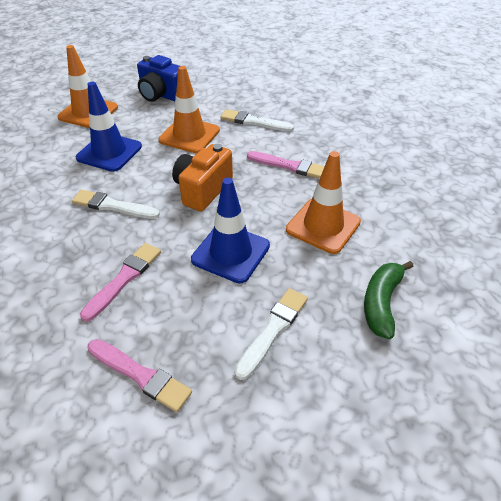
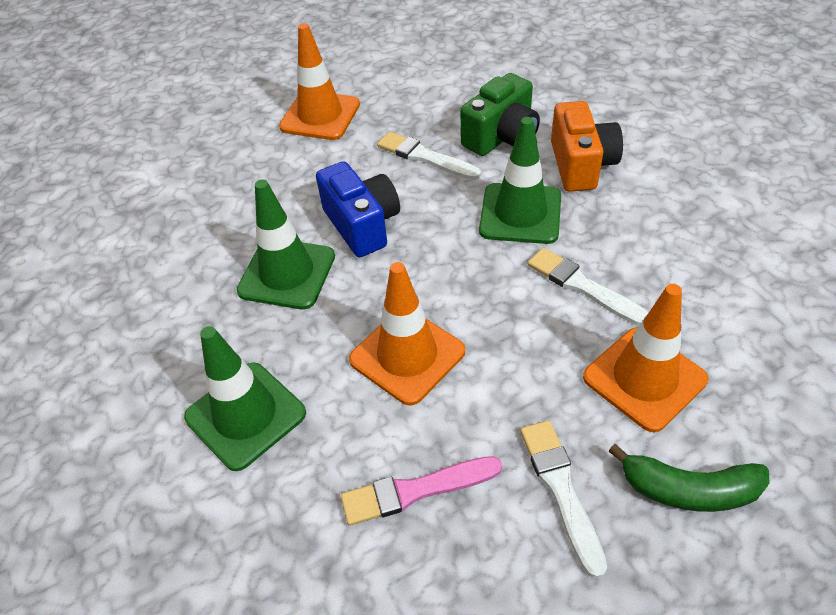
blue traffic cone: 2 -> 0
green camera: 0 -> 1
green traffic cone: 0 -> 3
pink brush: 3 -> 1

